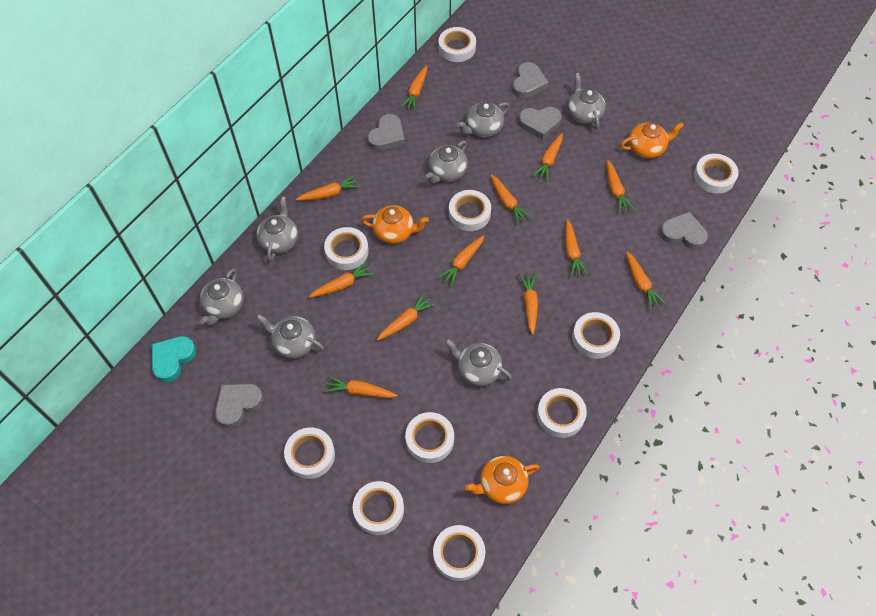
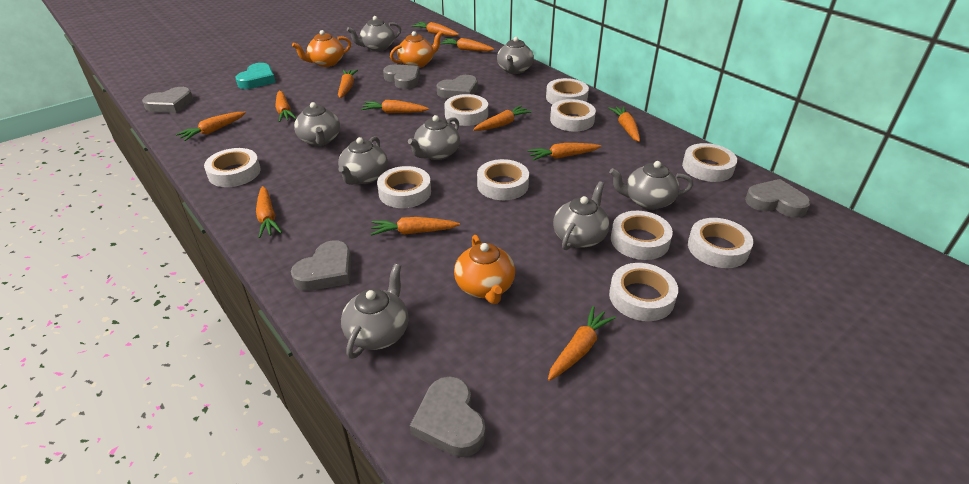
grey heart: 5 -> 6
grey teapot: 7 -> 8

